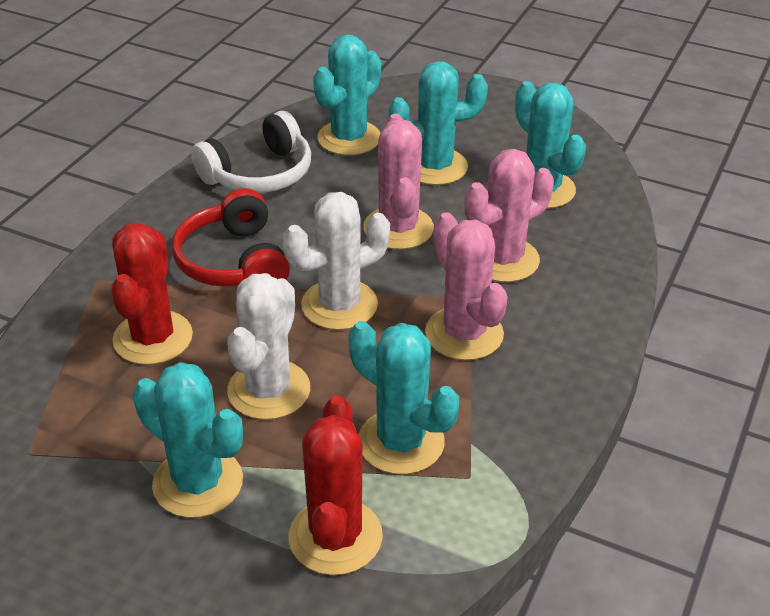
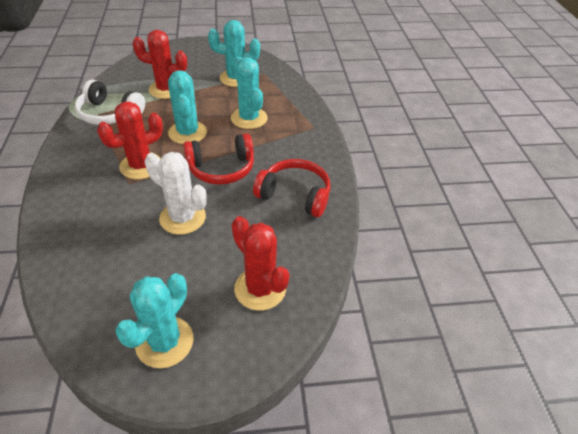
pink cactus: 3 -> 0
red cactus: 2 -> 3
red headphones: 1 -> 2
turquoise cactus: 5 -> 4
white cactus: 2 -> 1

